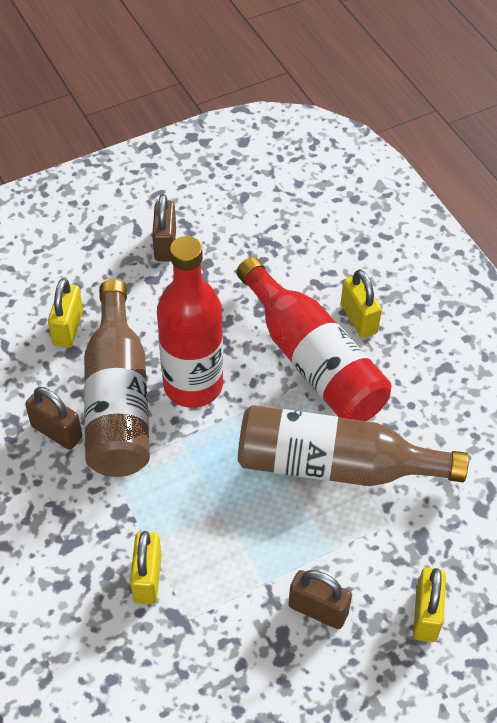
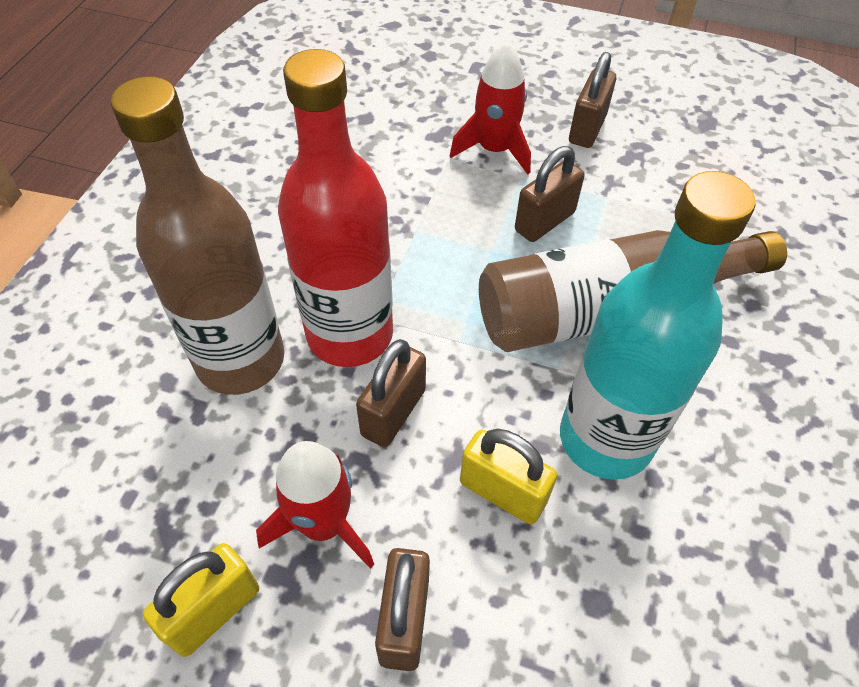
brown padlock: 3 -> 4
red bottle: 2 -> 1
red rocket: 0 -> 2
turquoise bottle: 0 -> 1
yellow padlock: 4 -> 2

